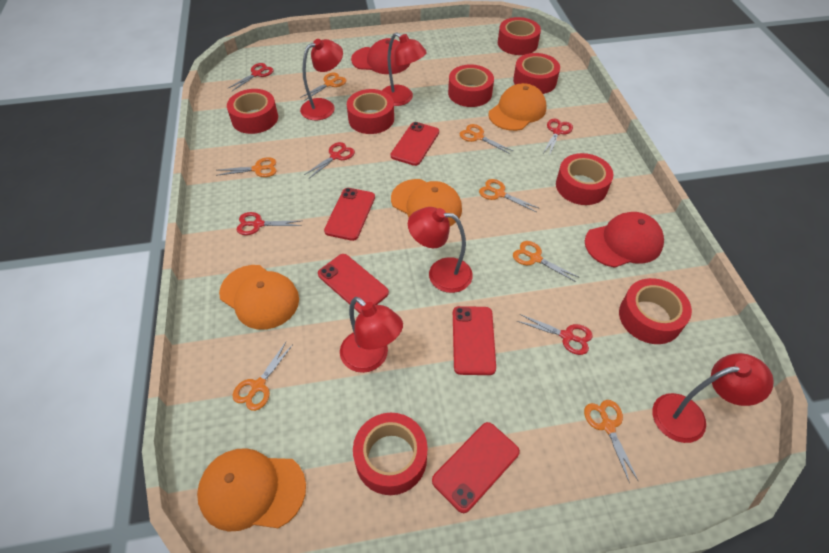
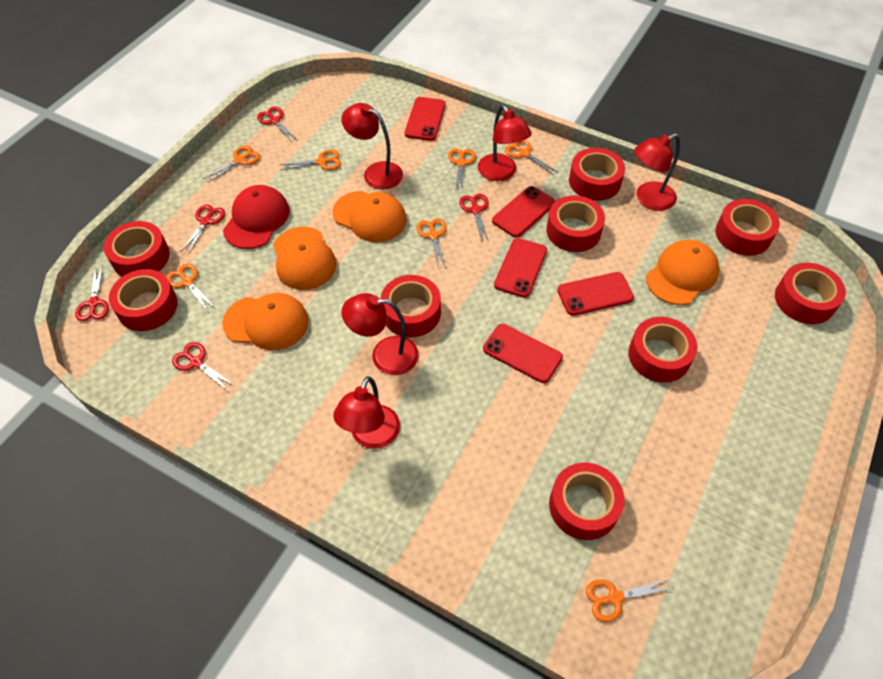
red cap: 2 -> 1
red tape: 8 -> 9

